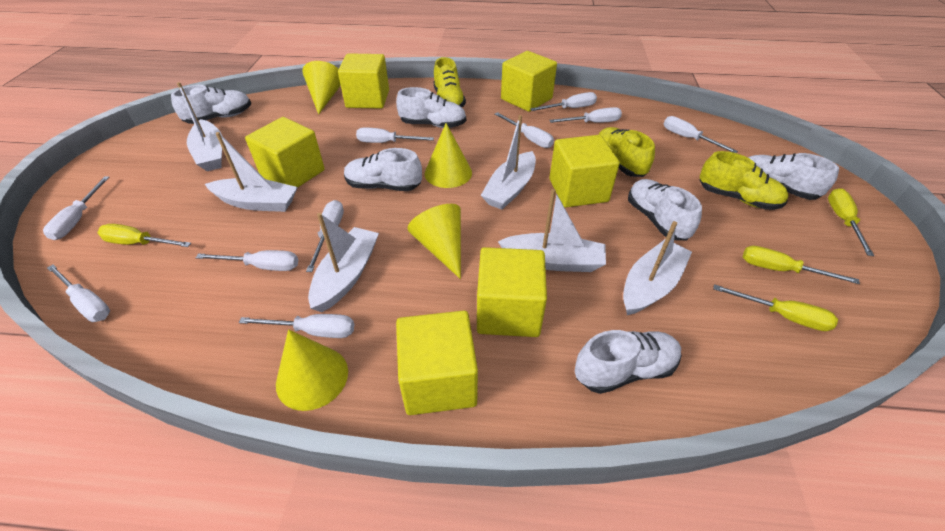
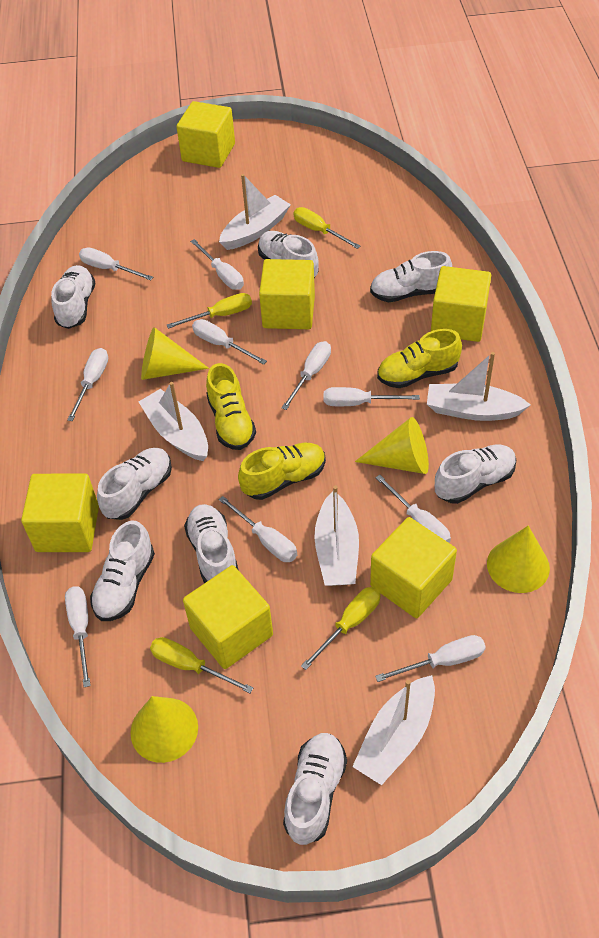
white boat: 6 -> 5
white shoe: 6 -> 8

